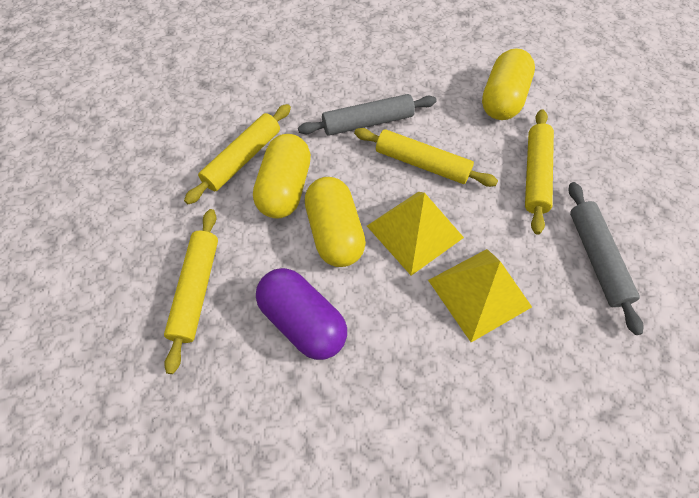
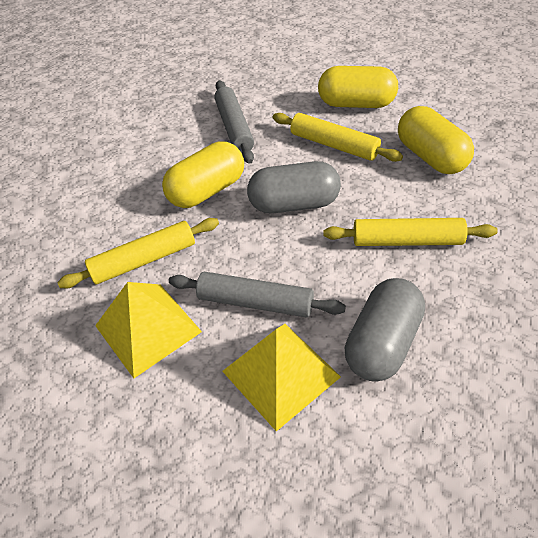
grey capsule: 0 -> 2
purple capsule: 1 -> 0
yellow rolling pin: 4 -> 3

